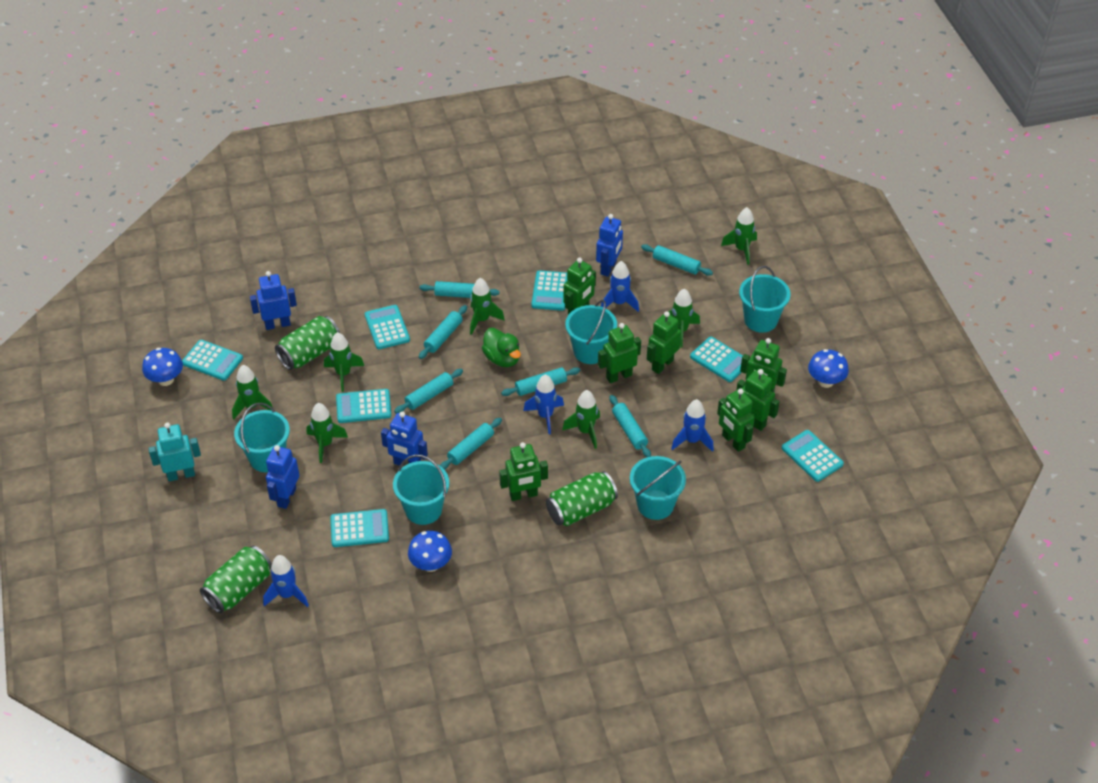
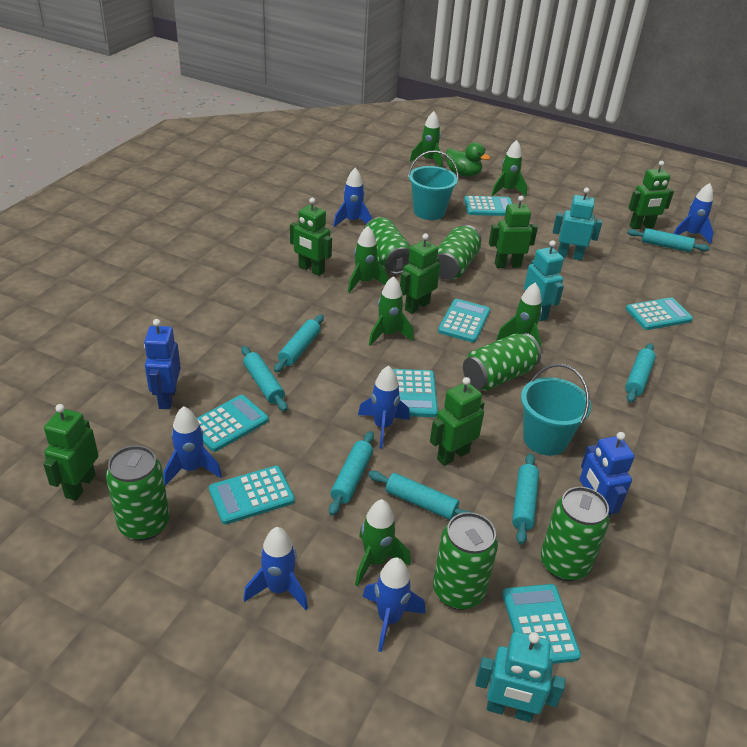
blue mushroom: 3 -> 0
blue robot: 4 -> 2
blue rocket: 4 -> 6
green can: 3 -> 6
green robot: 7 -> 6
green rocket: 7 -> 6
turquoise bucket: 5 -> 2
turquoise robot: 1 -> 3

